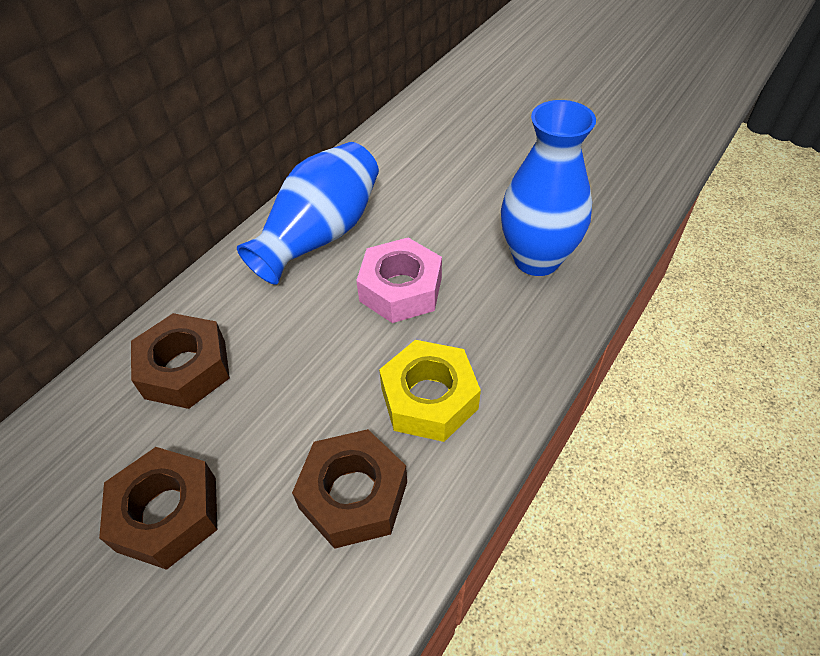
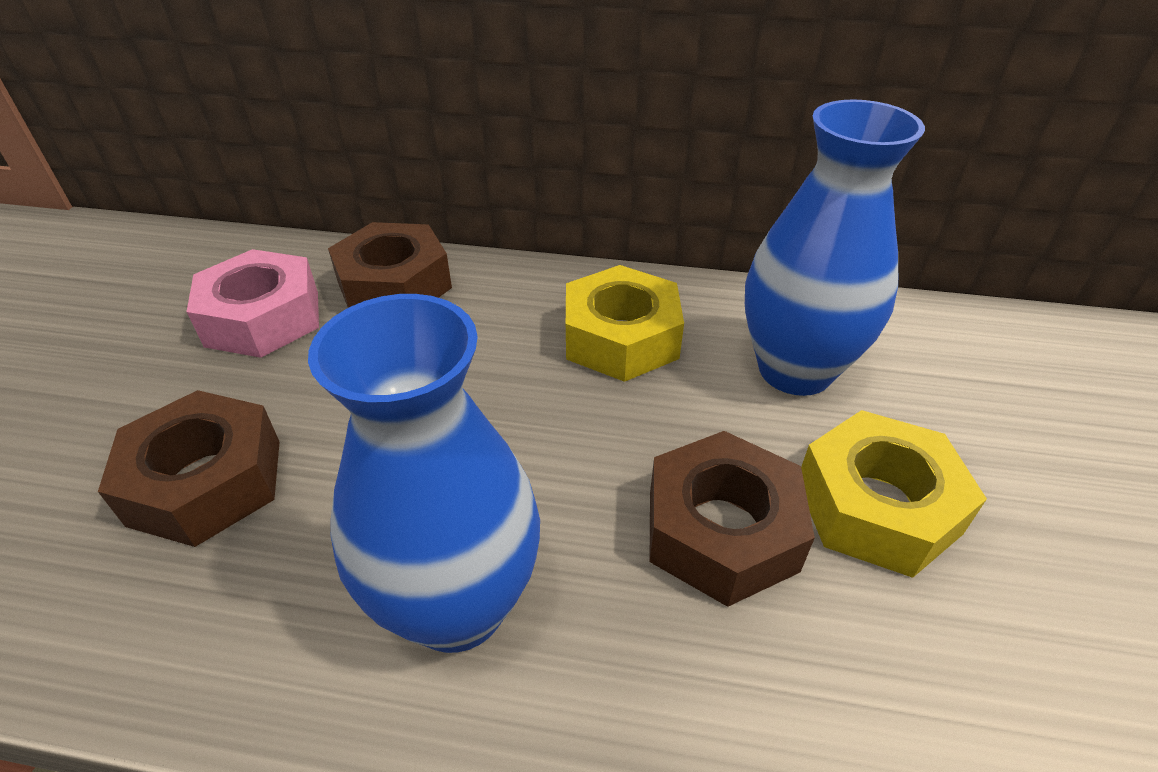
yellow nut: 1 -> 2

